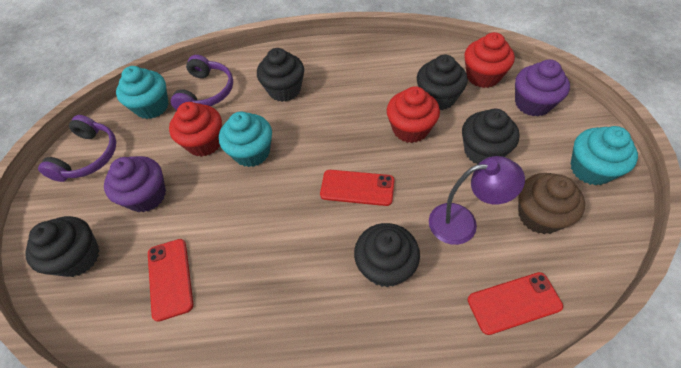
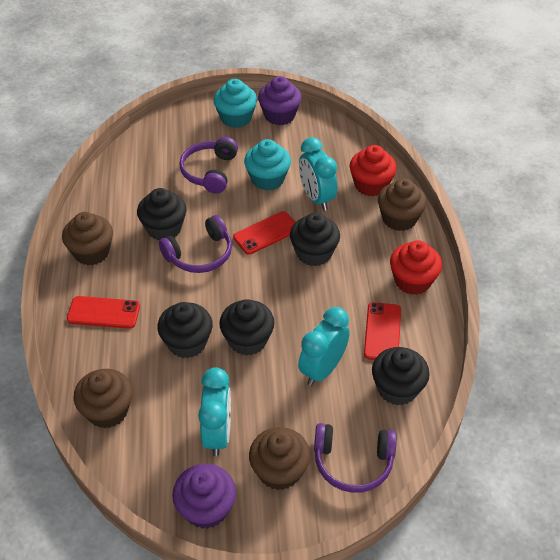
brown cupcake: 1 -> 4
purple headphones: 2 -> 3
purple lamp: 1 -> 0
red cupcake: 3 -> 2
turquoise clock: 0 -> 3
turquoise cupcake: 3 -> 2

